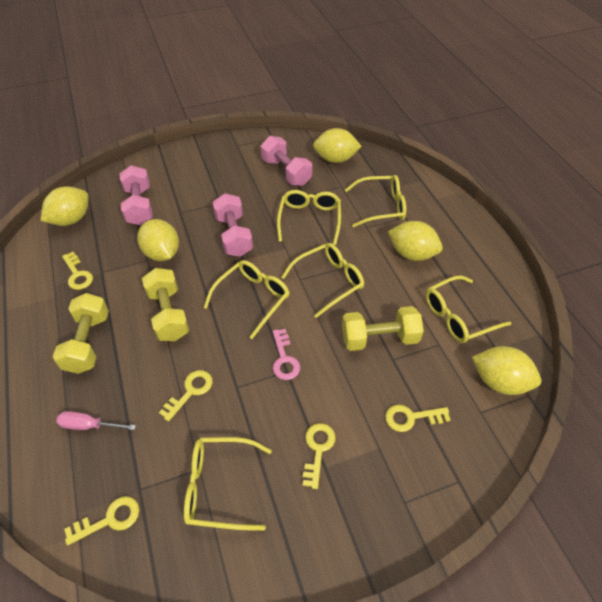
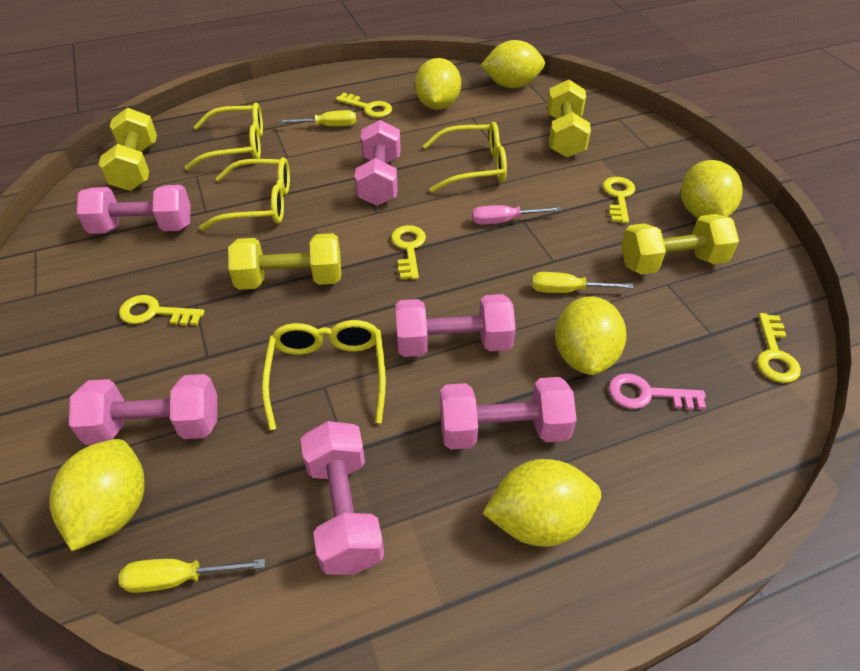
pink dumbbell: 3 -> 6
yellow dumbbell: 3 -> 4
yellow glasses: 6 -> 4
yellow lemon: 5 -> 6
yellow screwdriver: 0 -> 3

